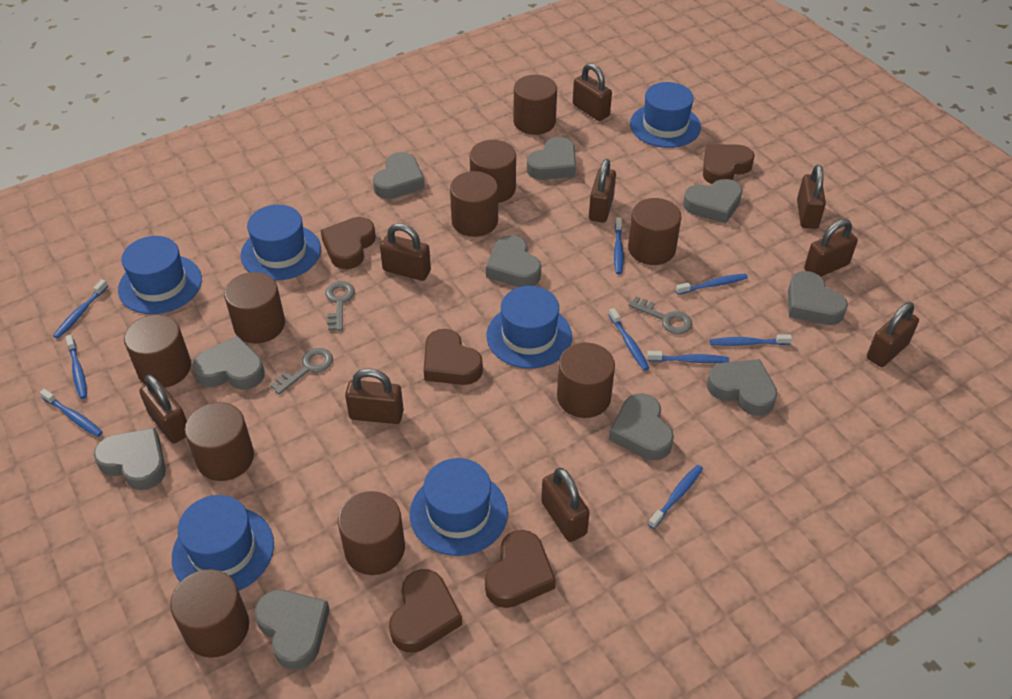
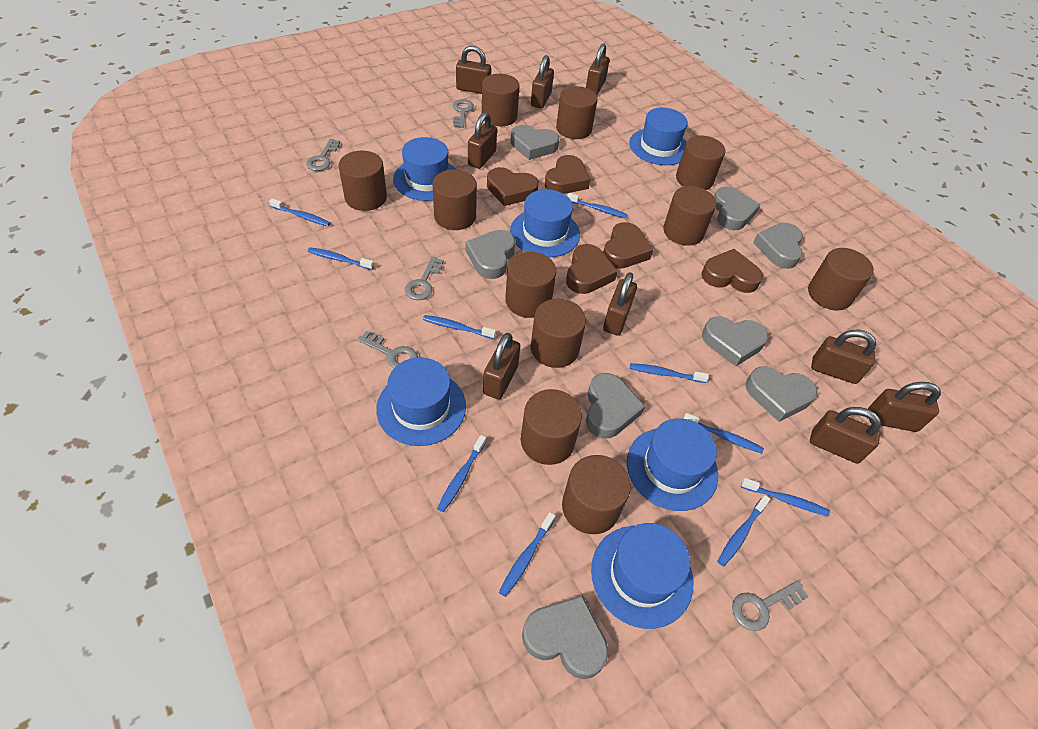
blue toothbrush: 9 -> 10
brown cylinder: 10 -> 11
grey heart: 10 -> 8
grey key: 3 -> 5

